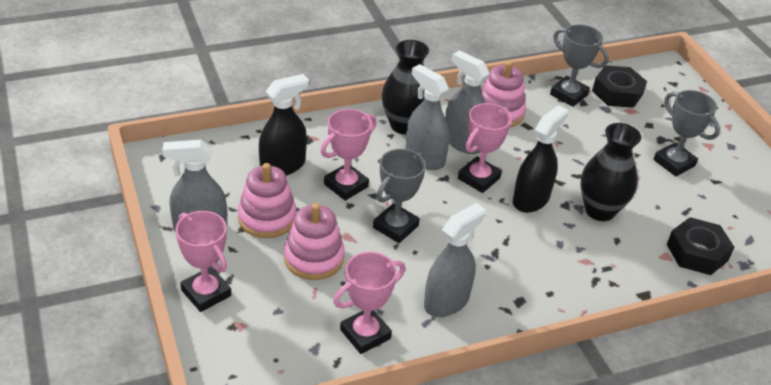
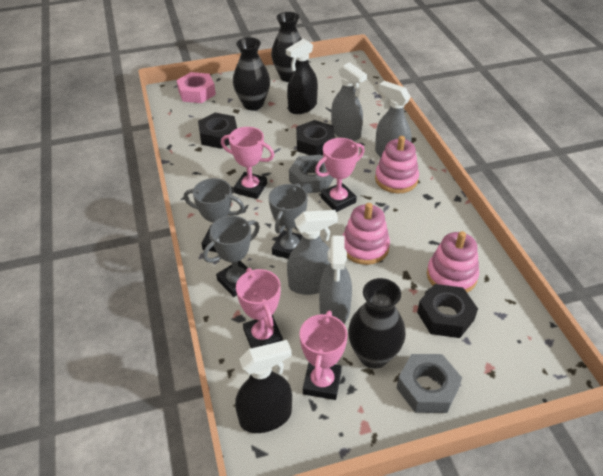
black nut: 2 -> 3
black vase: 2 -> 3
grey nut: 0 -> 2
pink nut: 0 -> 1

